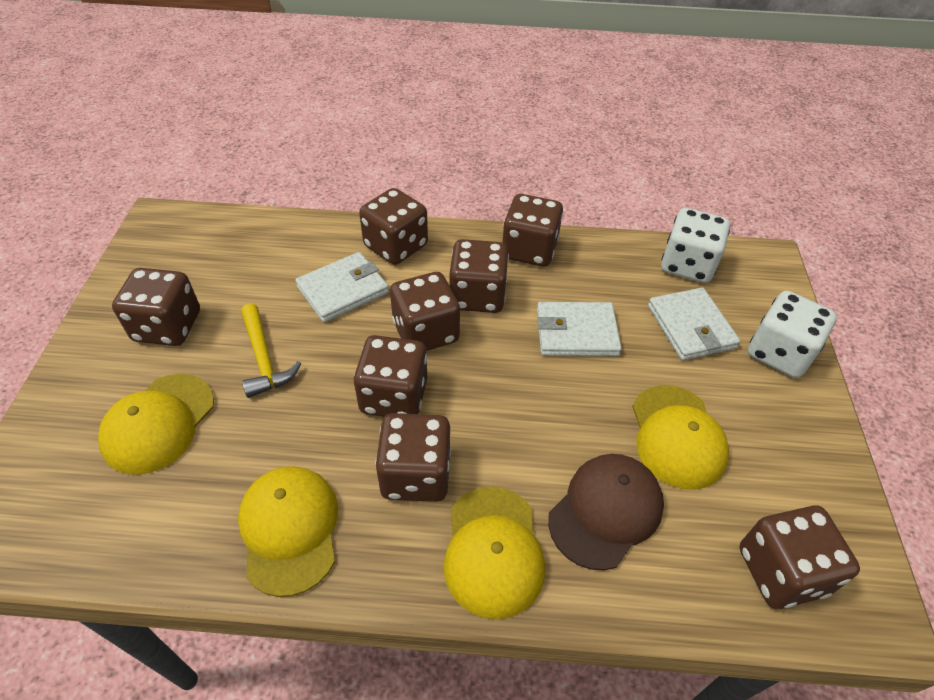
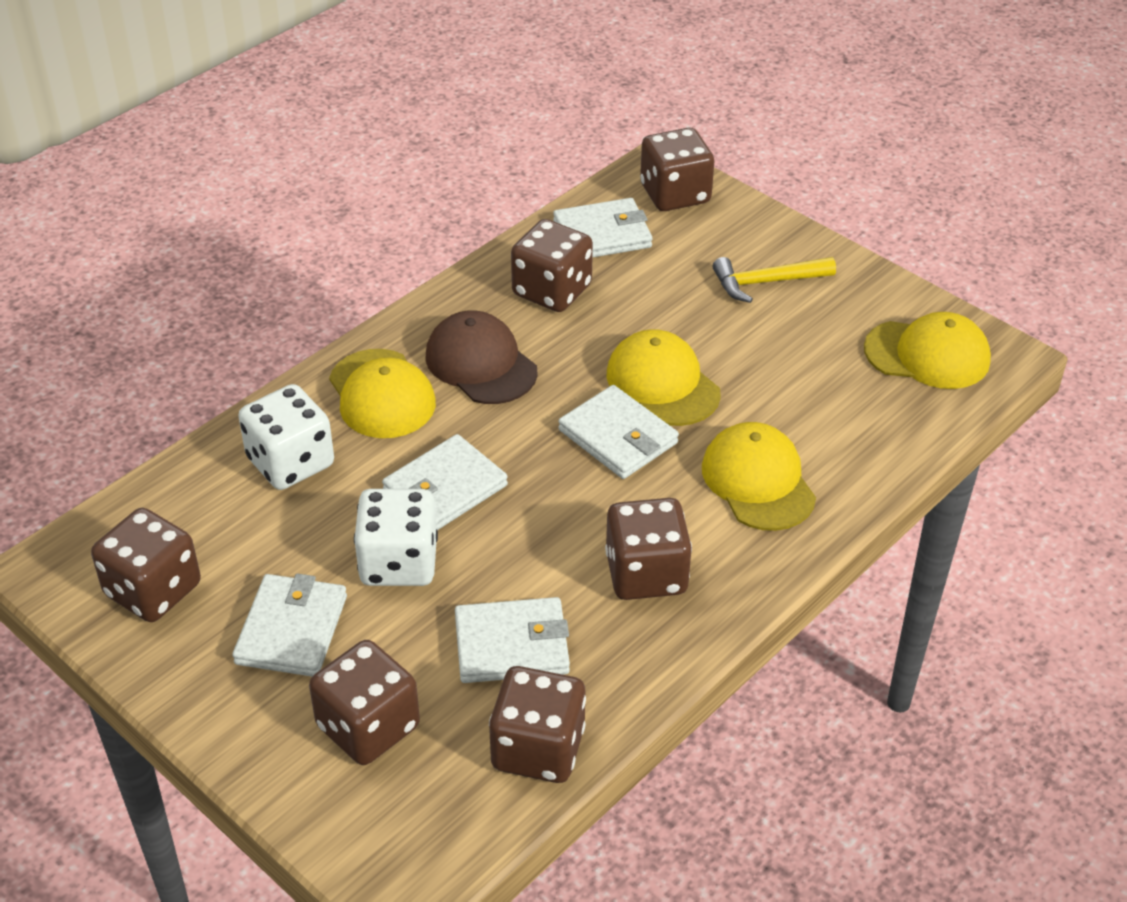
brown dice: 8 -> 6
white wallet: 3 -> 5

